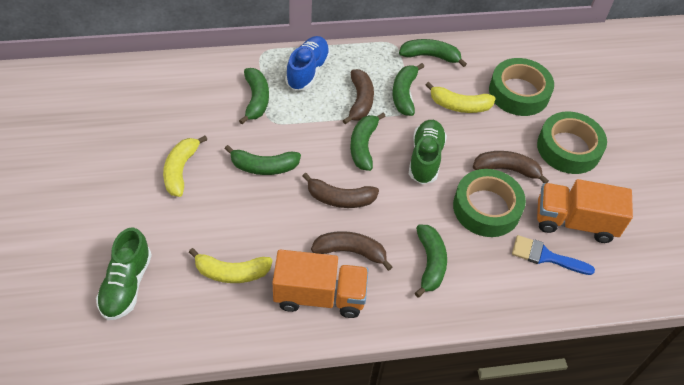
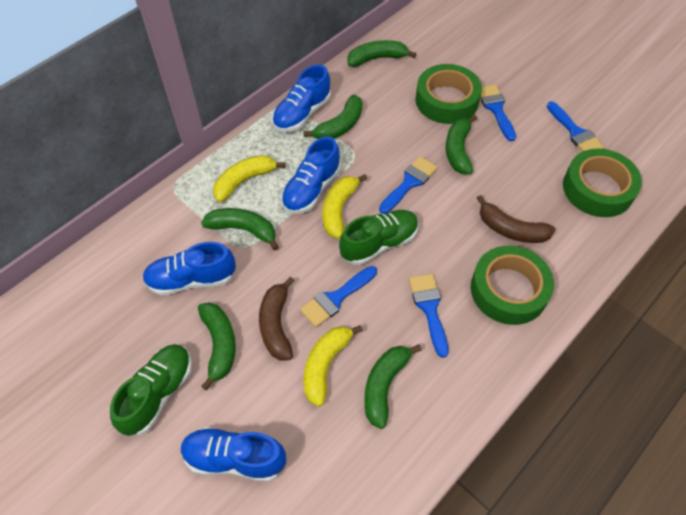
blue brush: 1 -> 5
blue shoe: 1 -> 4
brown banana: 4 -> 2
orange truck: 2 -> 0

